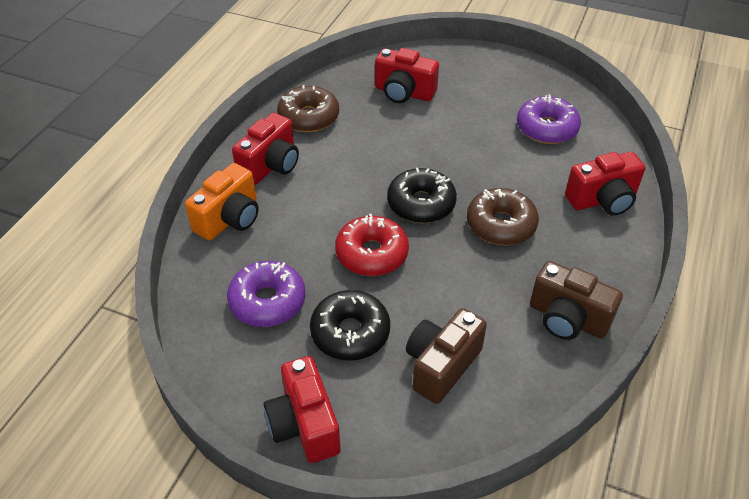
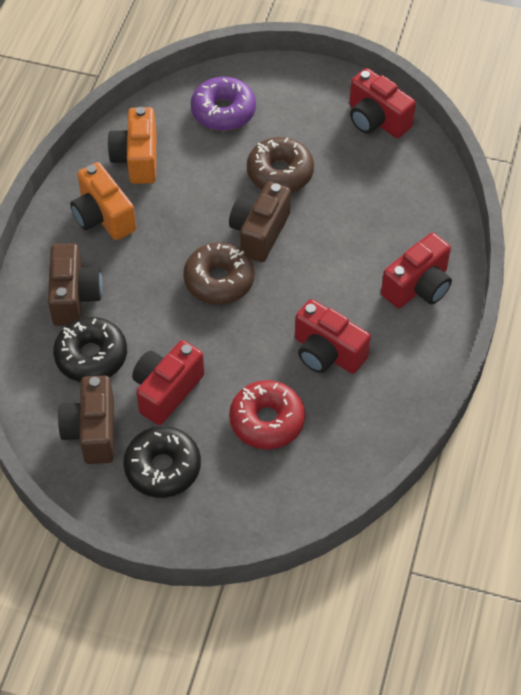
brown camera: 2 -> 3
orange camera: 1 -> 2
purple donut: 2 -> 1

